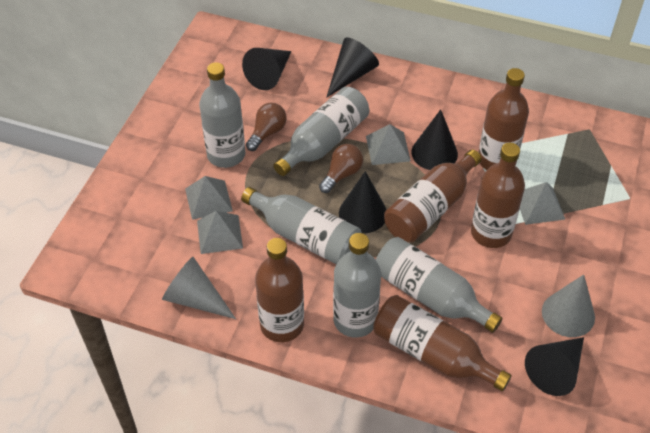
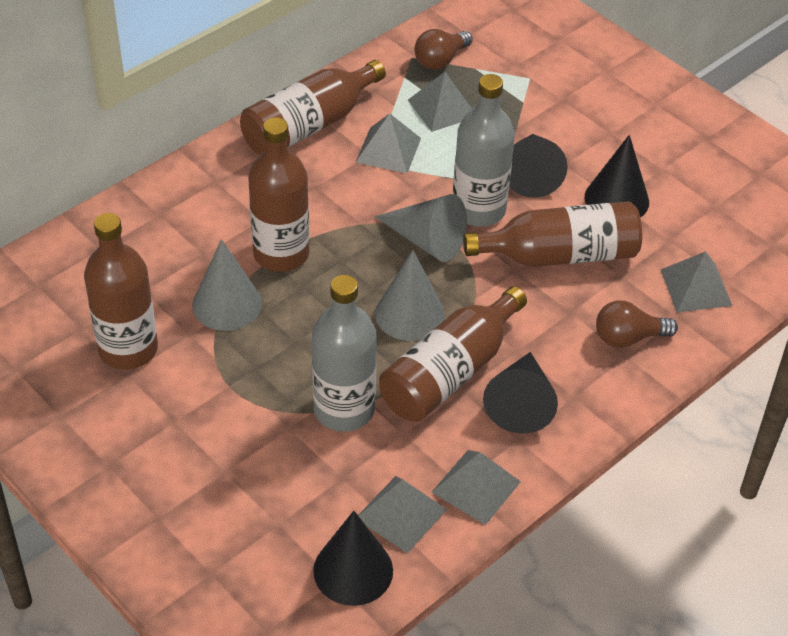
black cone: 5 -> 4
grey bottle: 5 -> 2
grey cone: 2 -> 3
grey pyramid: 4 -> 5

